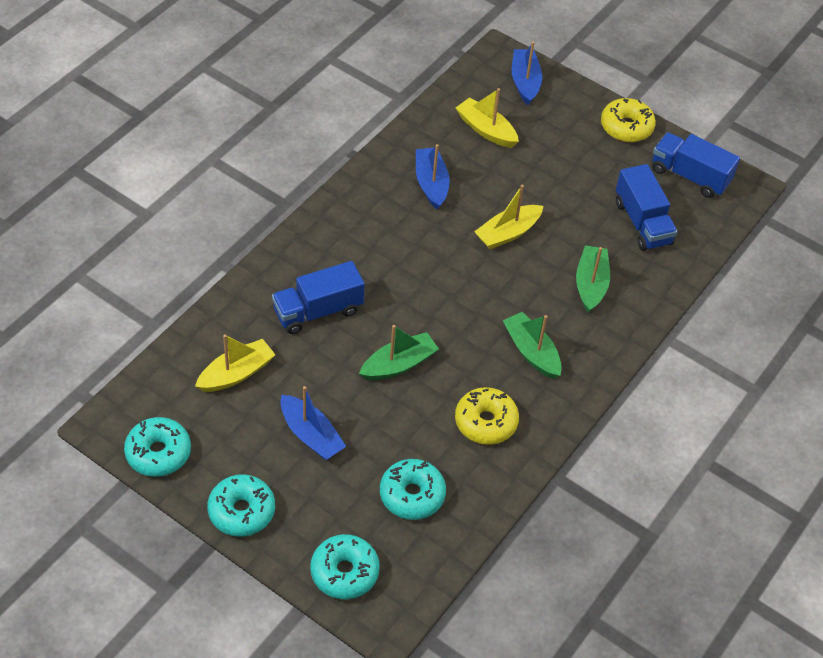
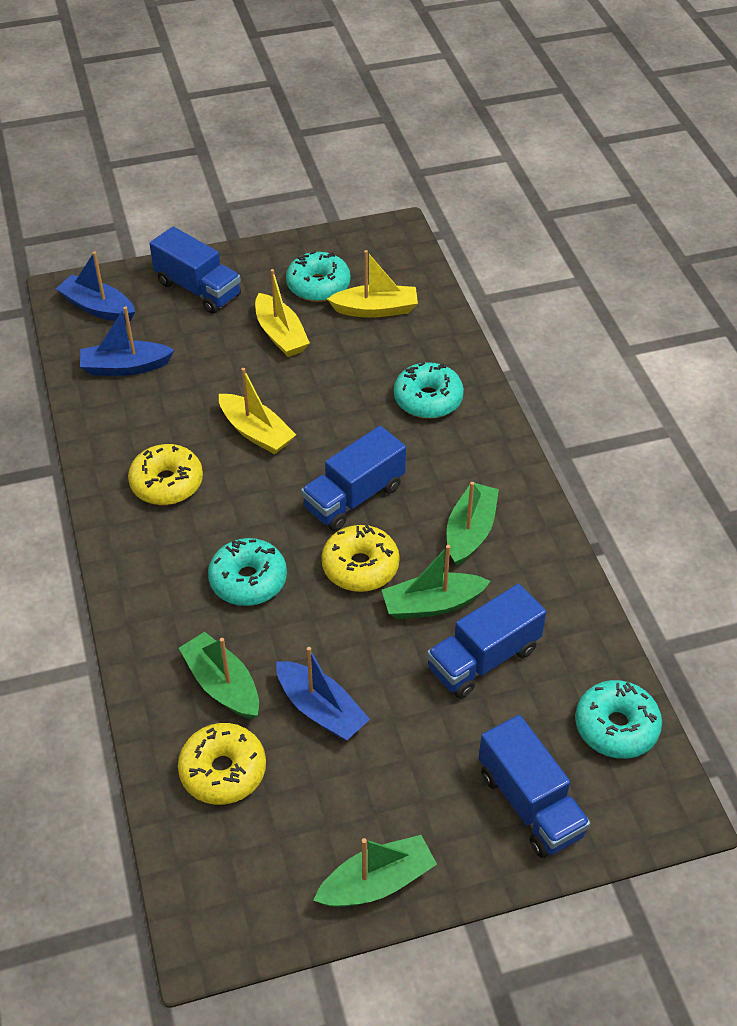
blue truck: 3 -> 4
green boat: 3 -> 4
yellow donut: 2 -> 3

